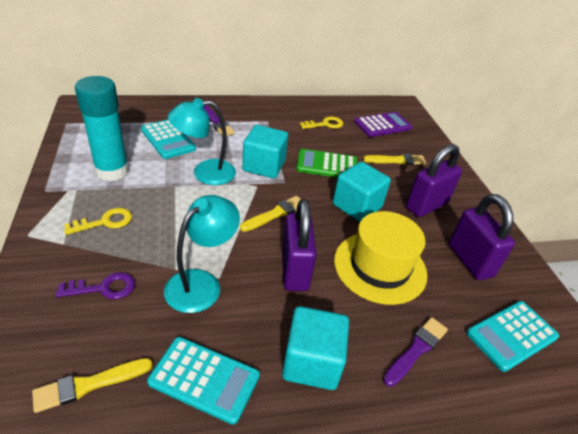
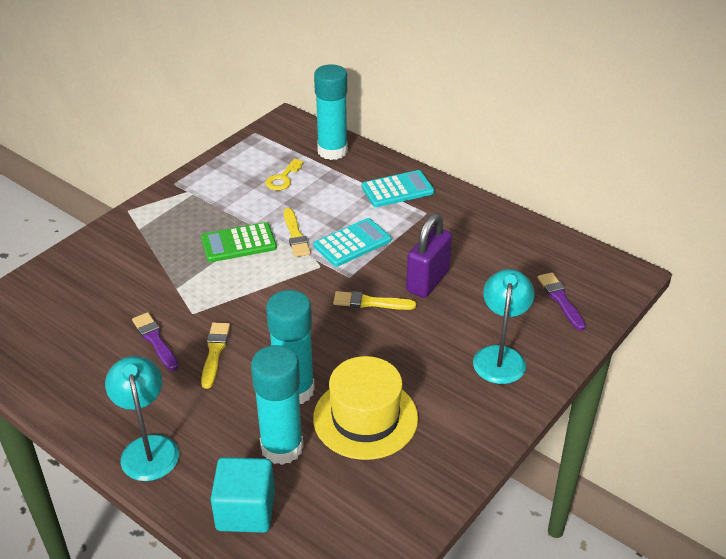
purple calculator: 1 -> 0
purple key: 1 -> 0
purple padlock: 3 -> 1
turquoise calculator: 3 -> 2
turquoise cube: 3 -> 1
turquoise glue stick: 1 -> 3
yellow key: 2 -> 1

